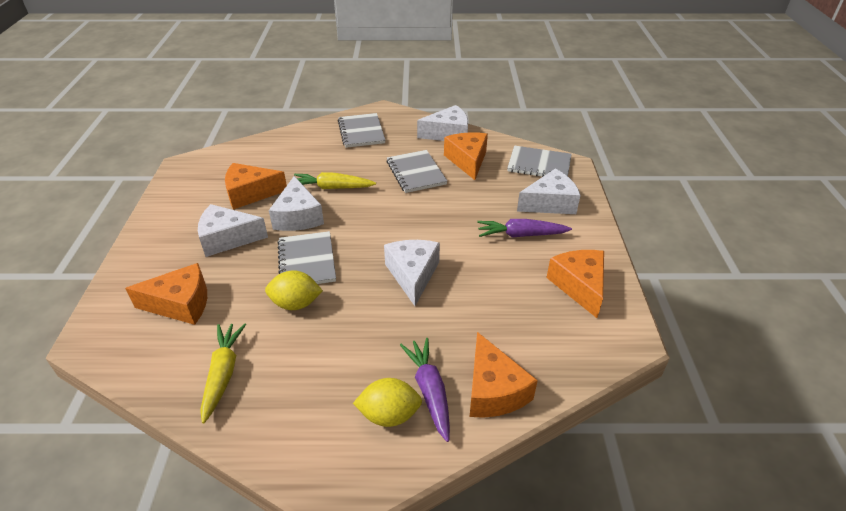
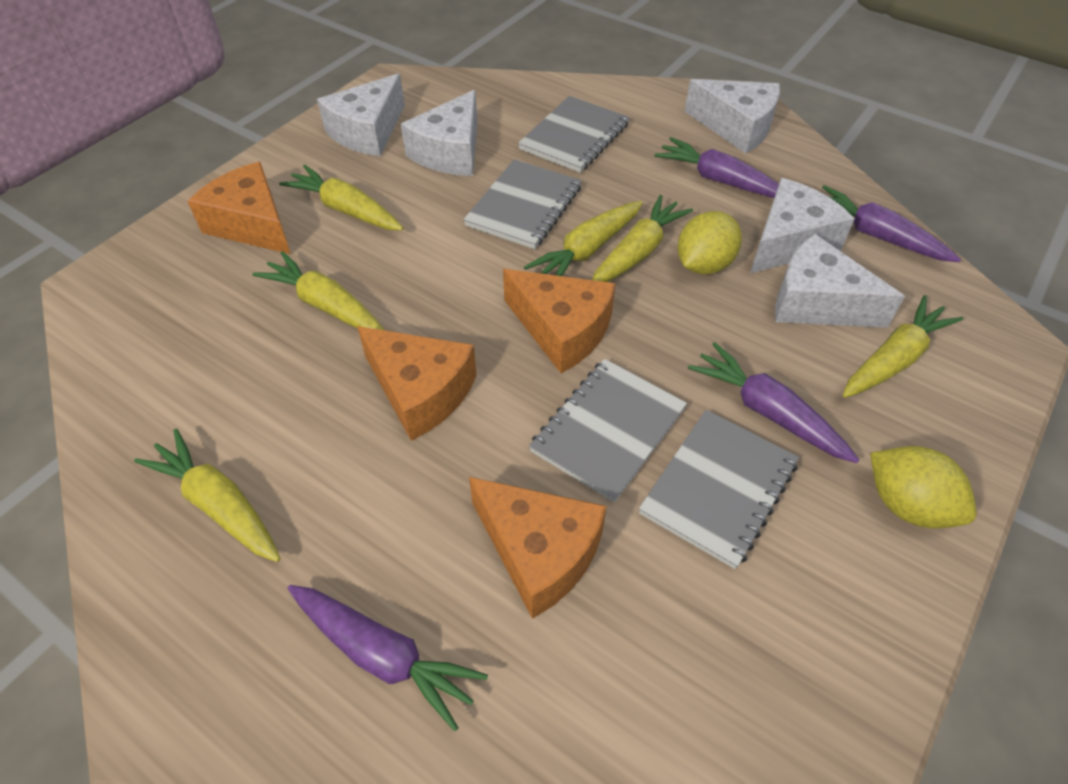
orange cheese: 5 -> 4
purple carrot: 2 -> 4
yellow carrot: 2 -> 6

